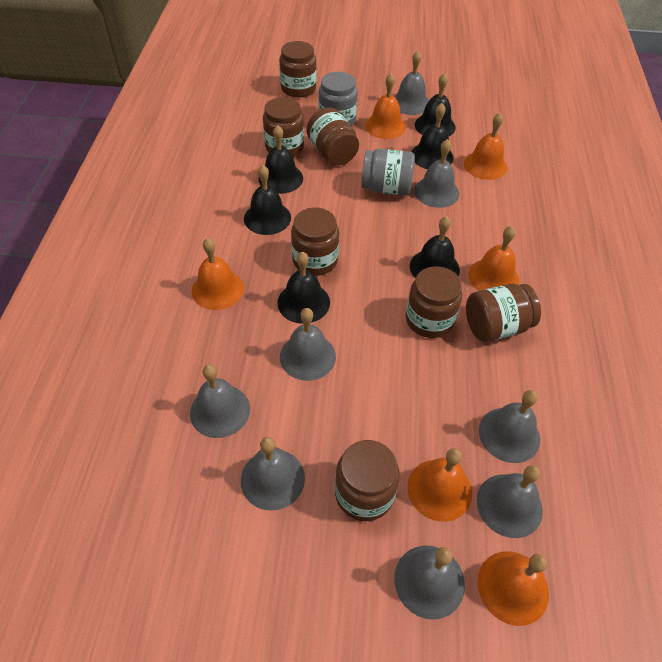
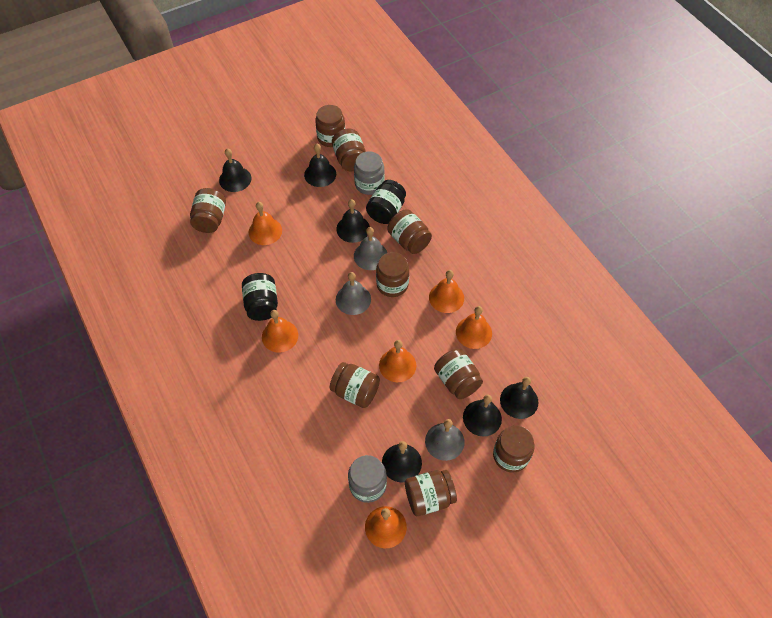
black jar: 0 -> 2
brown jar: 7 -> 9
grey bell: 8 -> 3

